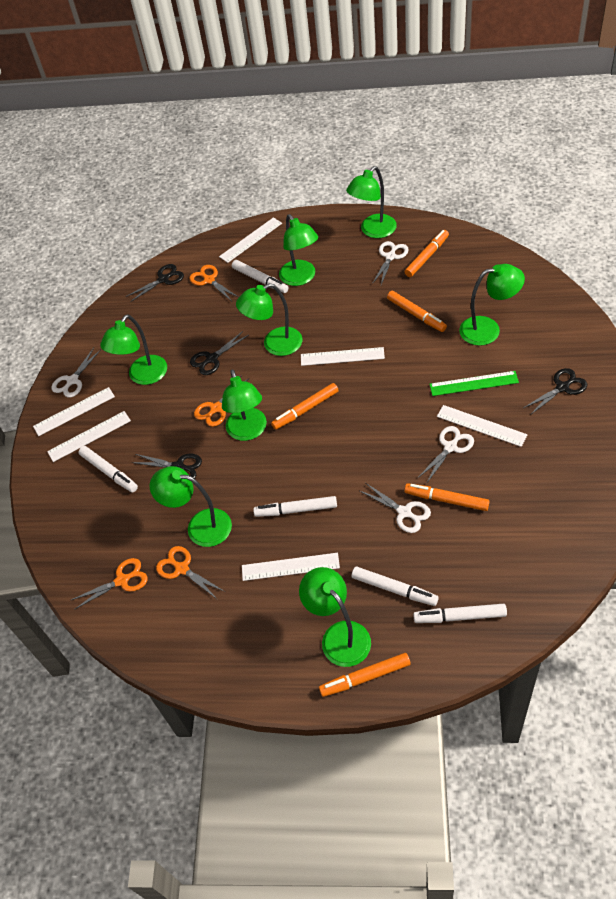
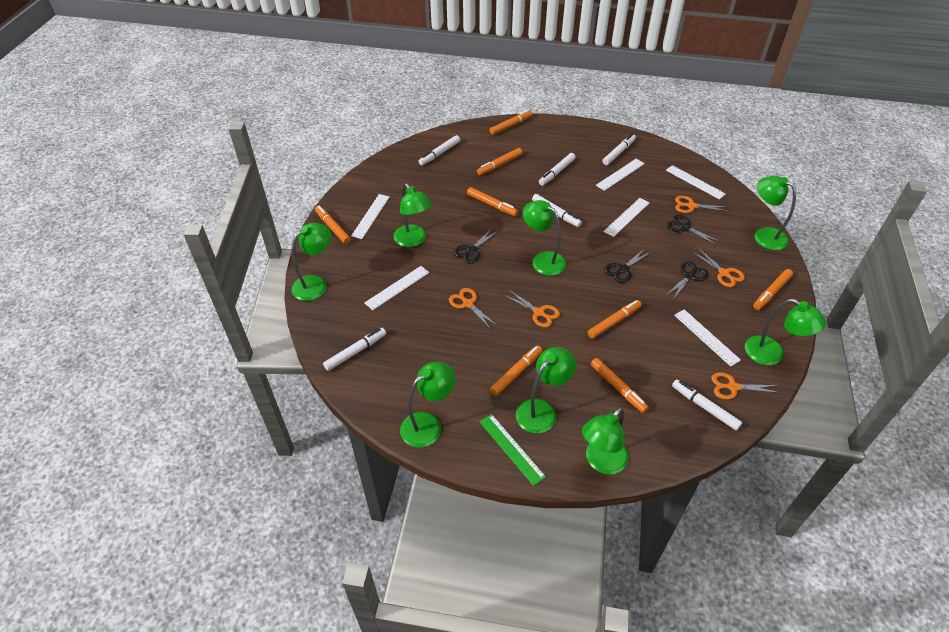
orange marker: 5 -> 8
orange scissors: 4 -> 5
white marker: 5 -> 6
white scissors: 4 -> 0

